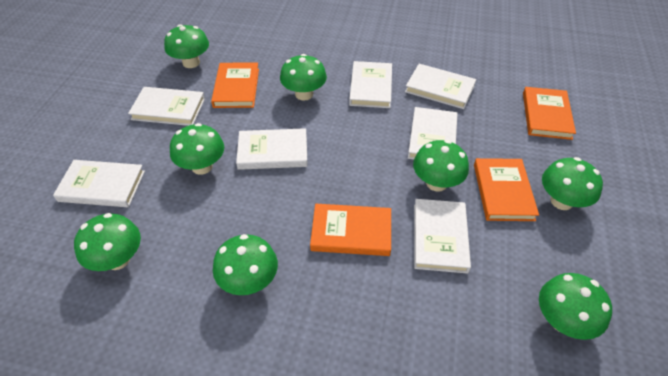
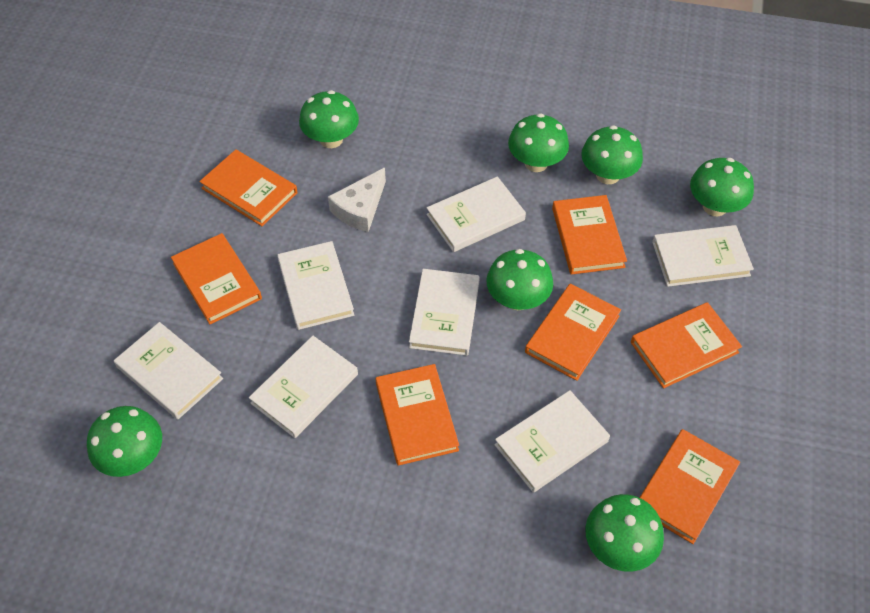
green mushroom: 8 -> 7
orange book: 4 -> 7
white cheese: 0 -> 1

